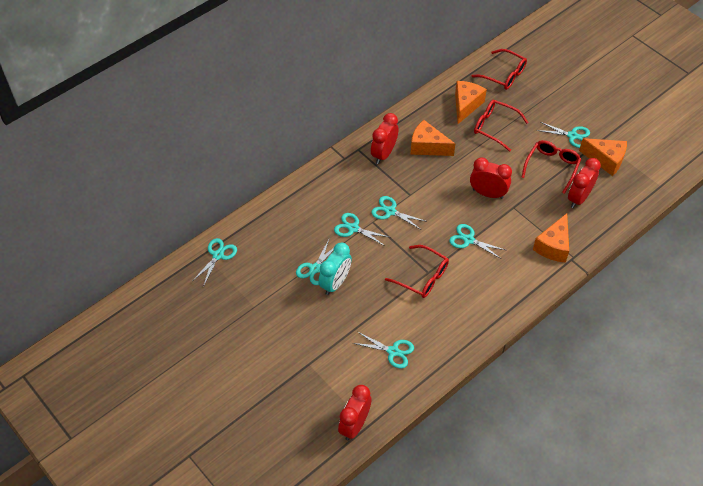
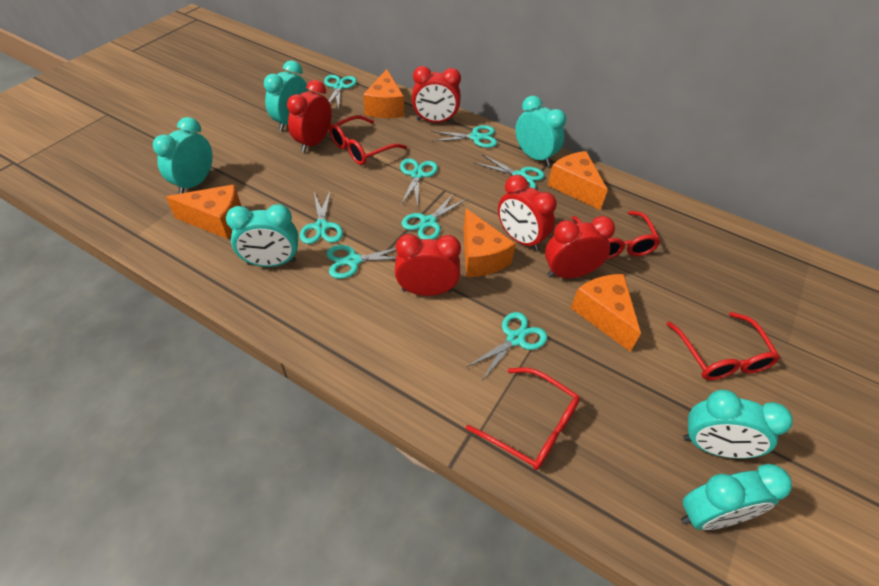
orange cheese: 4 -> 5
red clock: 4 -> 5
turquoise clock: 1 -> 6
turquoise scissors: 7 -> 8

